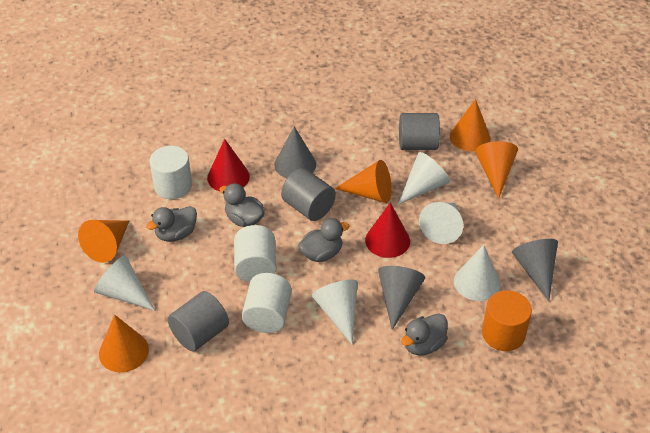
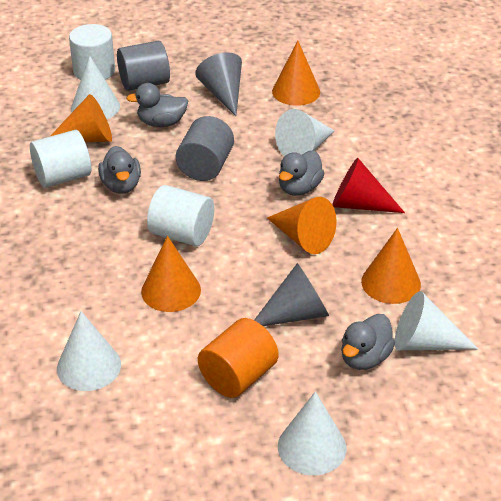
grey cone: 3 -> 2
grey cylinder: 3 -> 2
red cone: 2 -> 1

